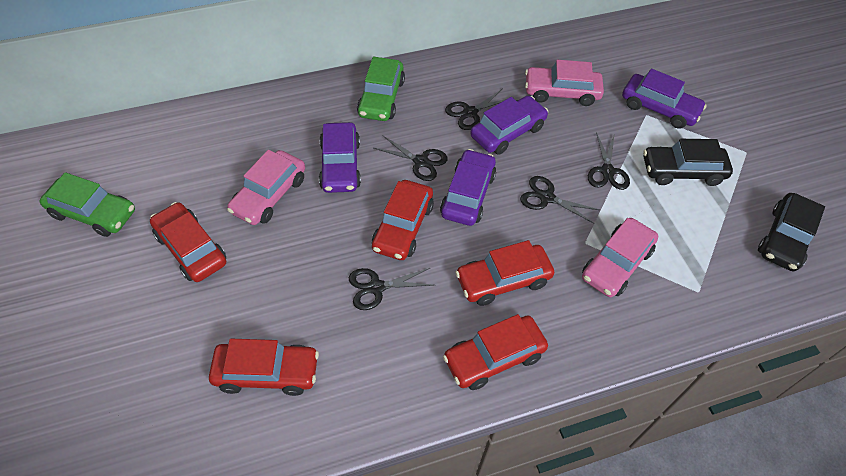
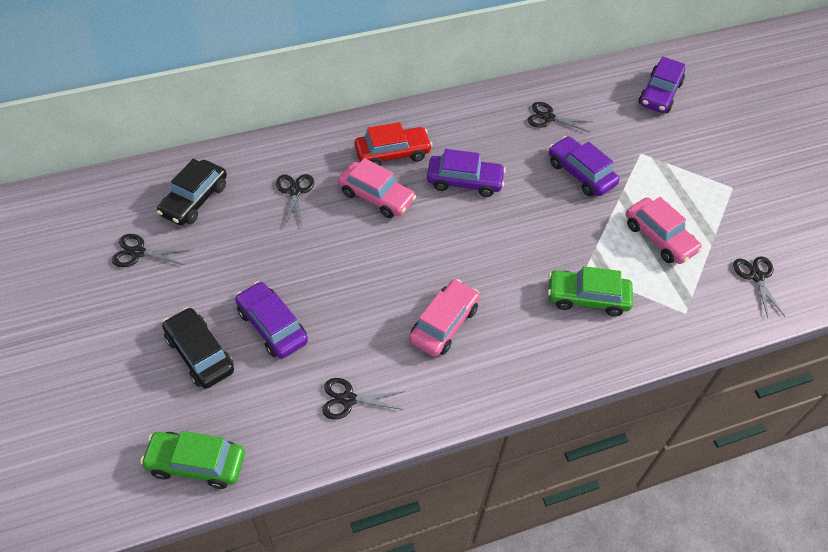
red car: 5 -> 1

